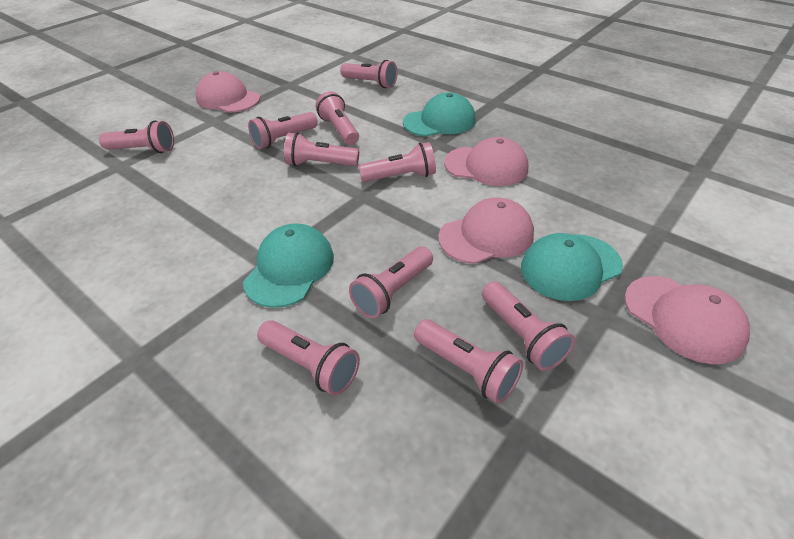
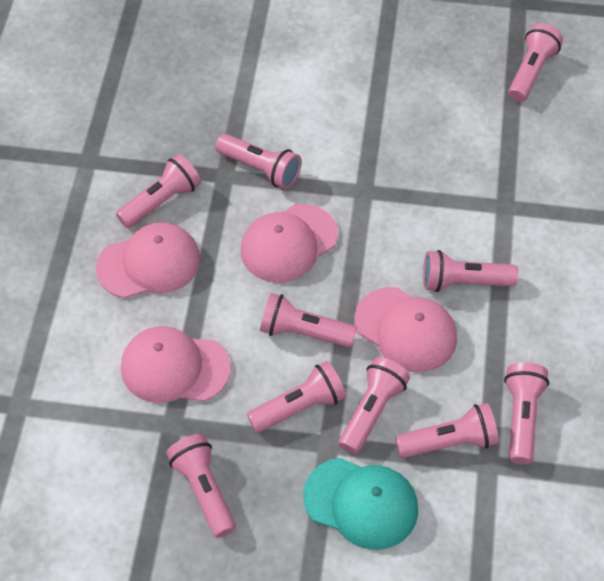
turquoise cap: 3 -> 1

